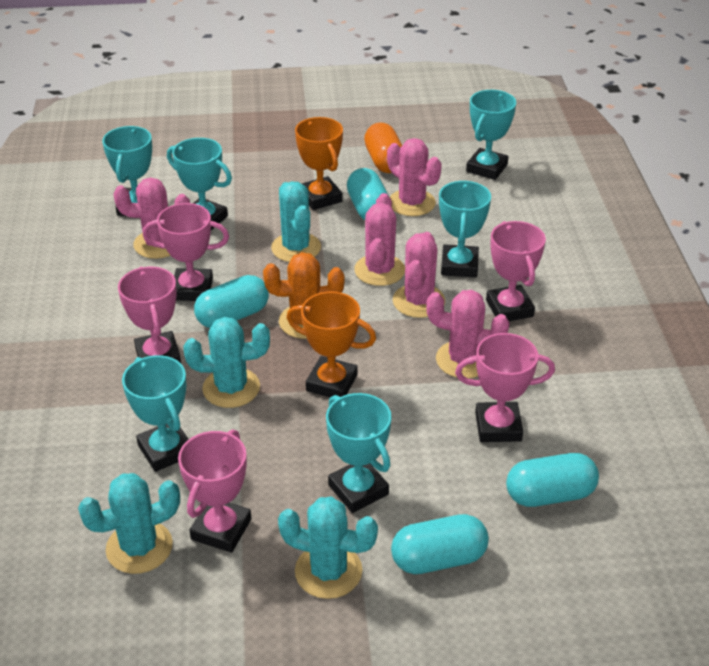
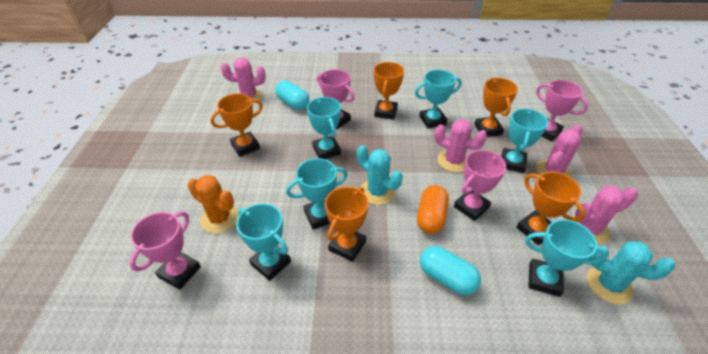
orange trophy: 2 -> 5
pink cactus: 5 -> 4
pink trophy: 5 -> 4
turquoise cactus: 4 -> 2
turquoise capsule: 4 -> 2

